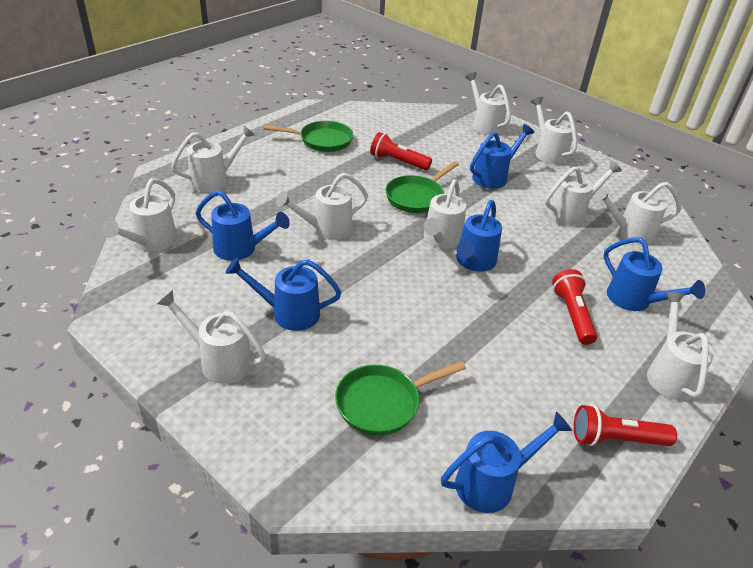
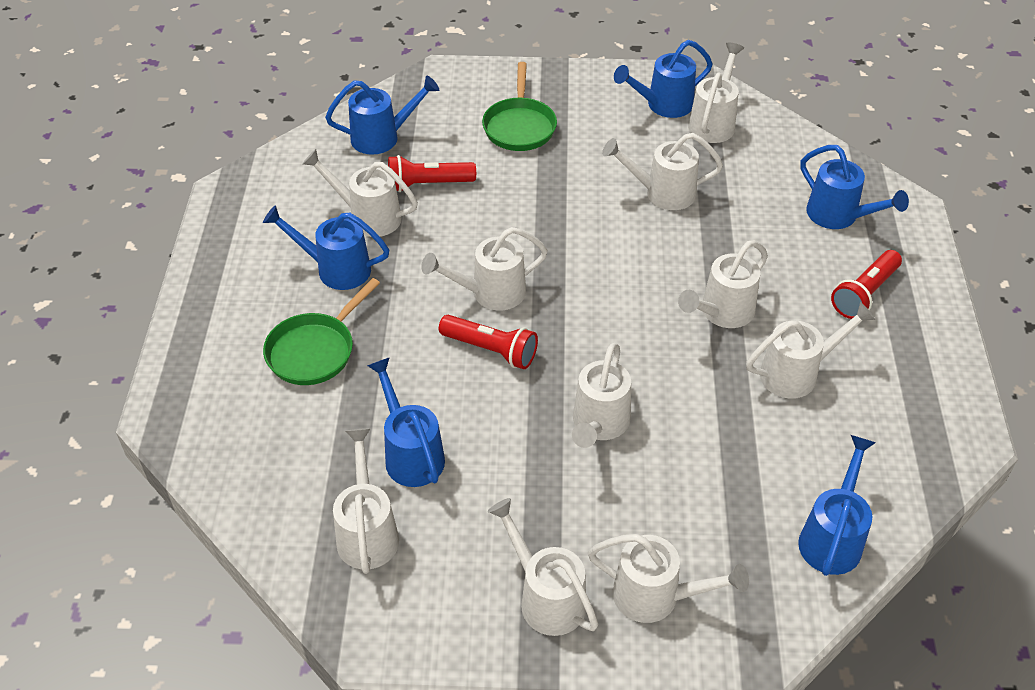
green pan: 3 -> 2

